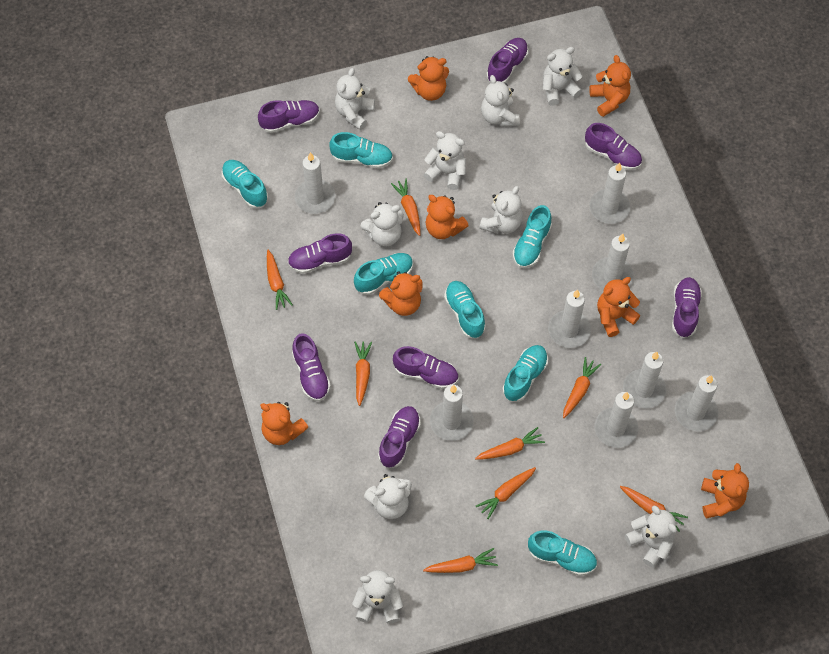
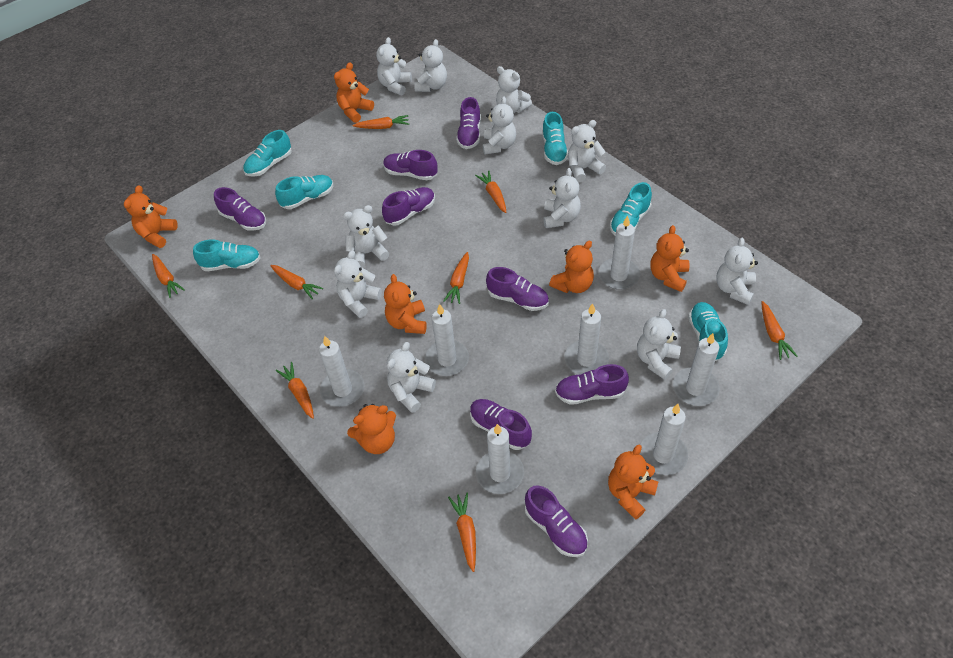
turquoise shoe: 7 -> 6
white candle: 8 -> 7
white teddy bear: 9 -> 11

